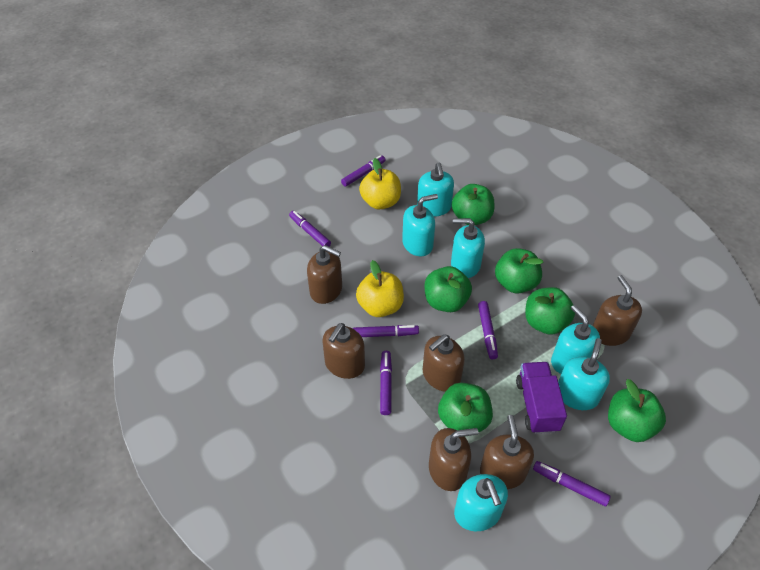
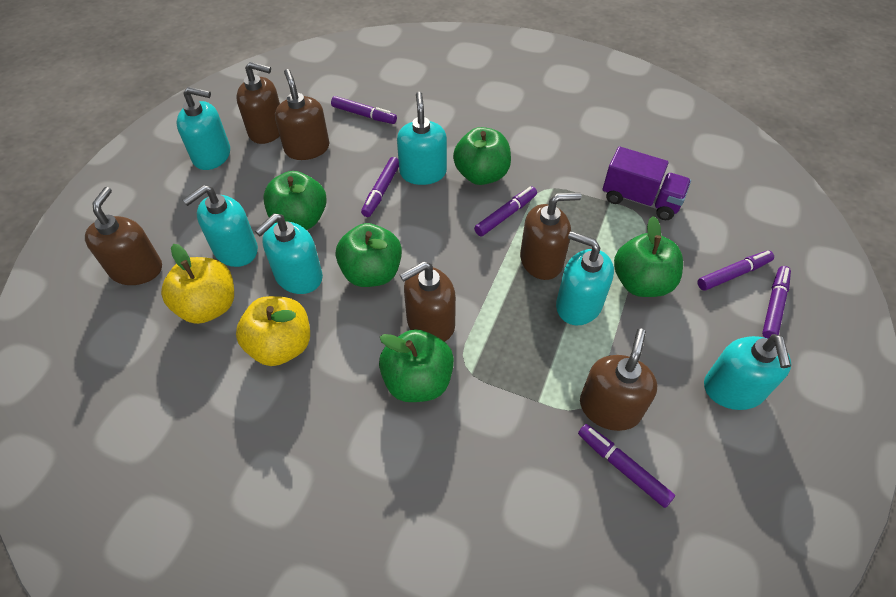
green apple: 6 -> 5

